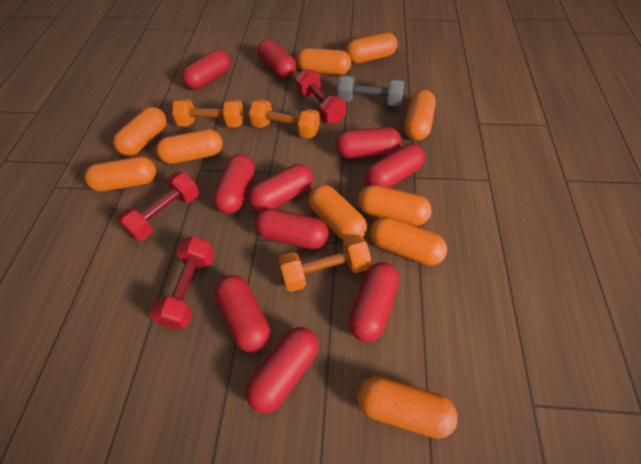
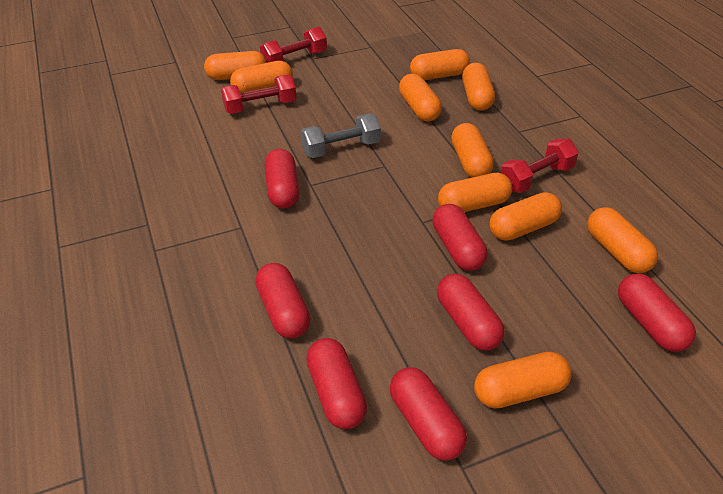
orange dumbbell: 3 -> 0
red capsule: 10 -> 7

